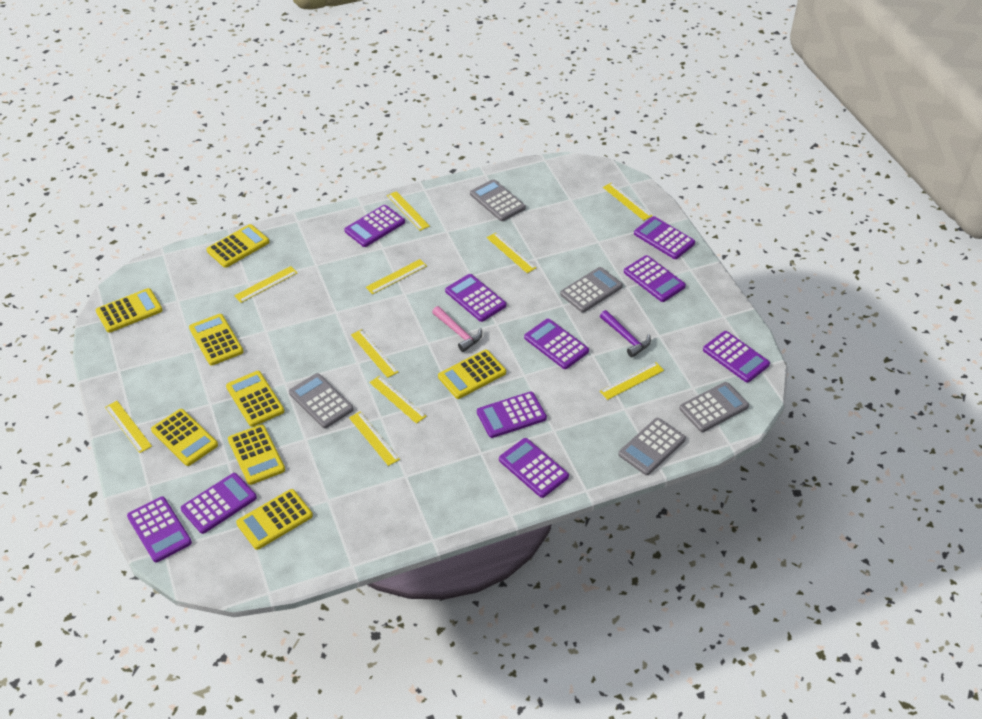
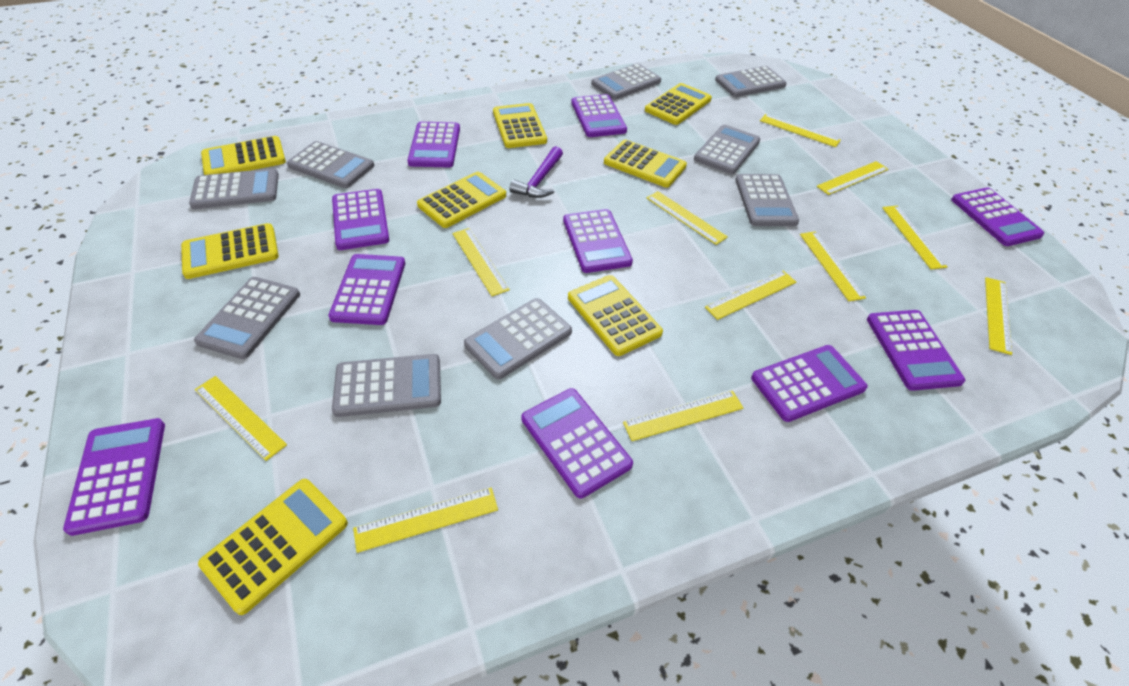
grey calculator: 5 -> 9
pink hammer: 1 -> 0
yellow ruler: 10 -> 11

